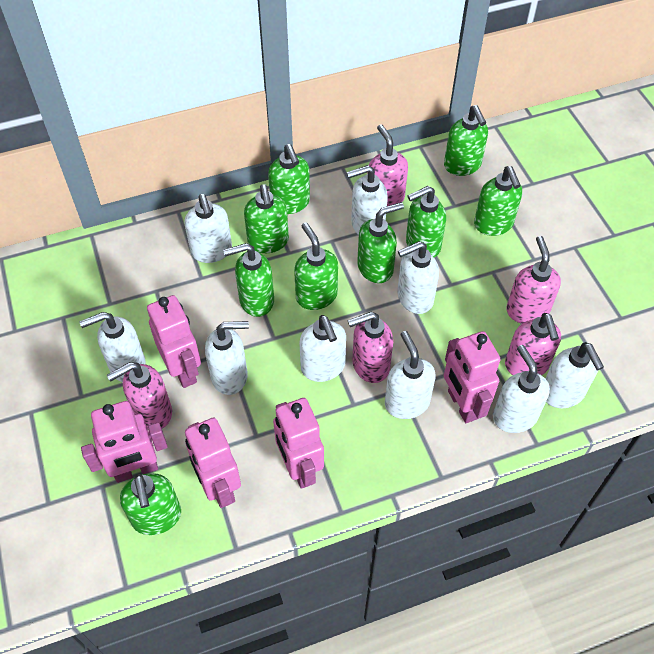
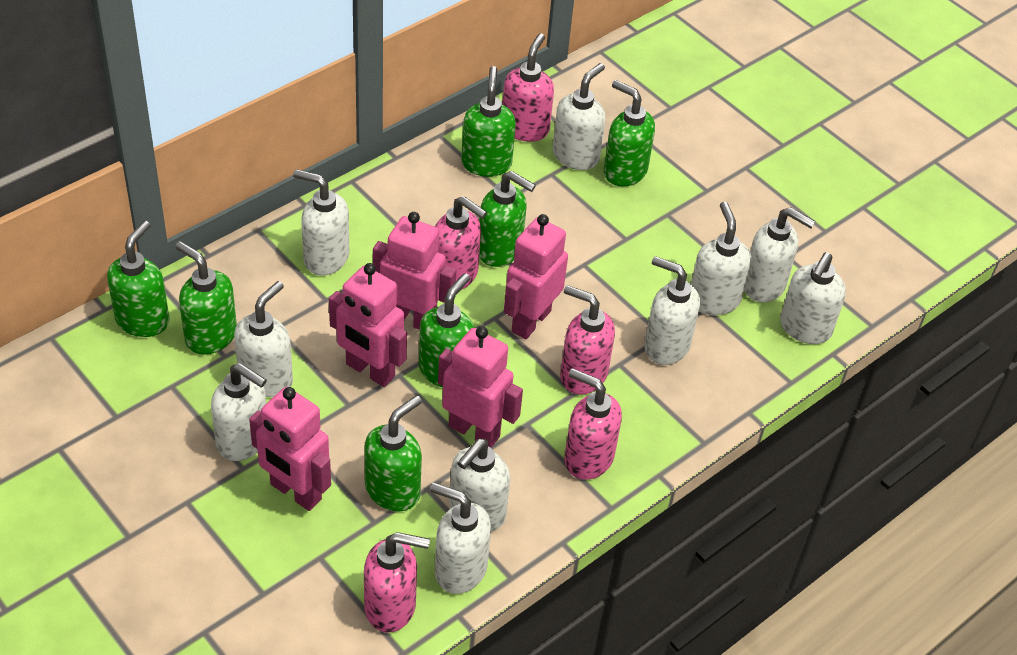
green soap dispenser: 9 -> 7
white soap dispenser: 9 -> 10

